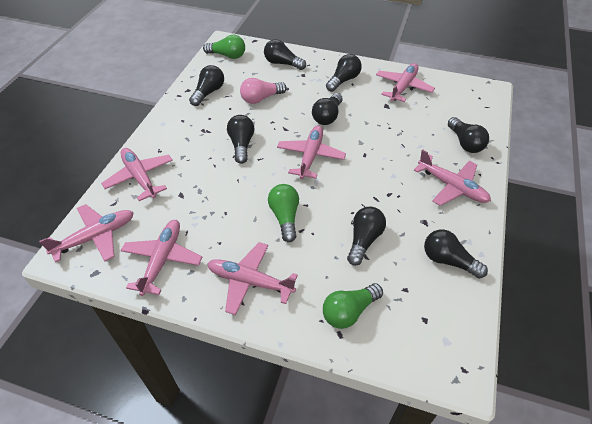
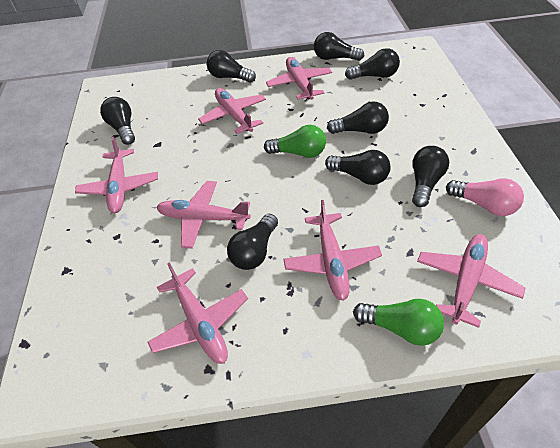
green light bulb: 3 -> 2

